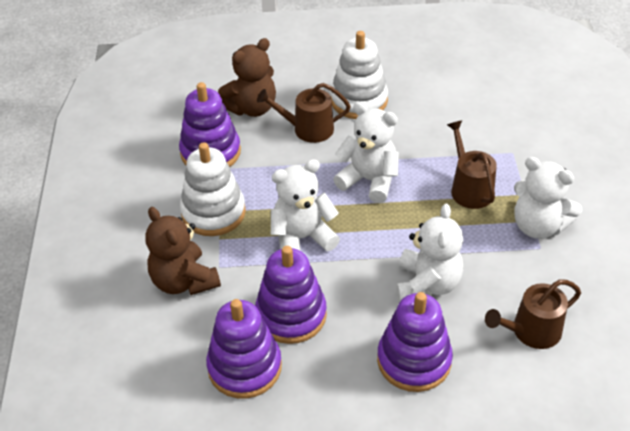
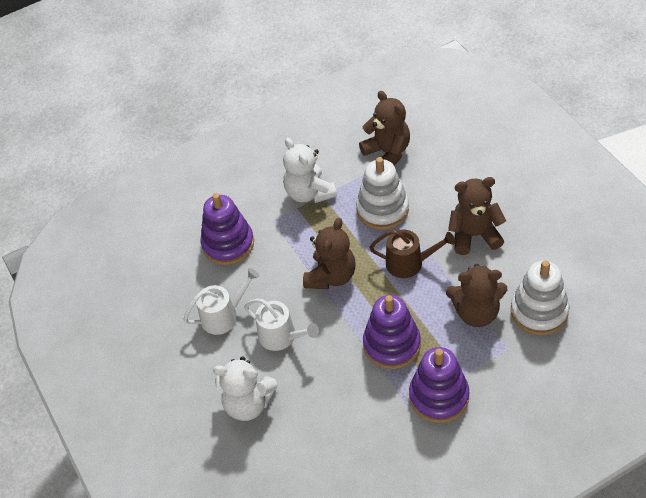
brown teddy bear: 2 -> 4
brown watering can: 3 -> 1
purple stacking toy: 4 -> 3
white teddy bear: 4 -> 2
white watering can: 0 -> 2

